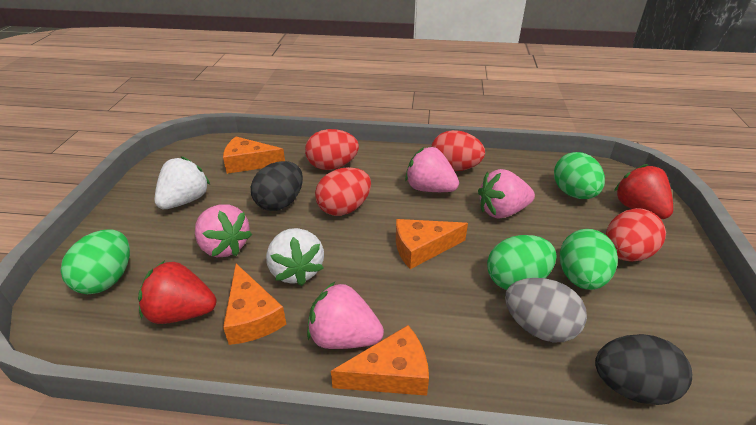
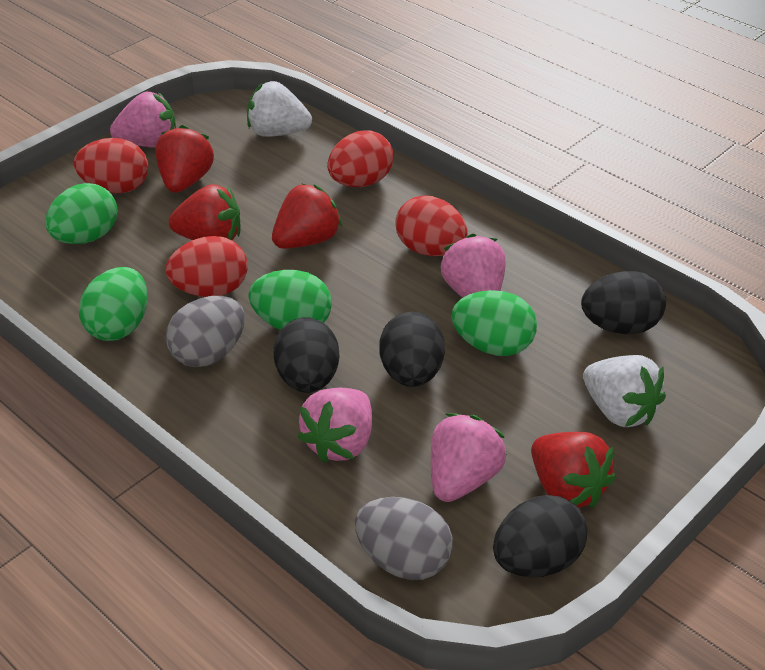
black egg: 2 -> 4
grey egg: 1 -> 2
orange cheese: 4 -> 0
red strawberry: 2 -> 4

